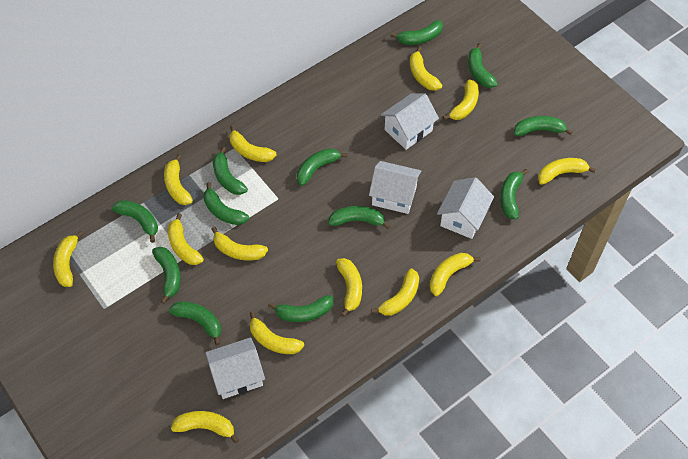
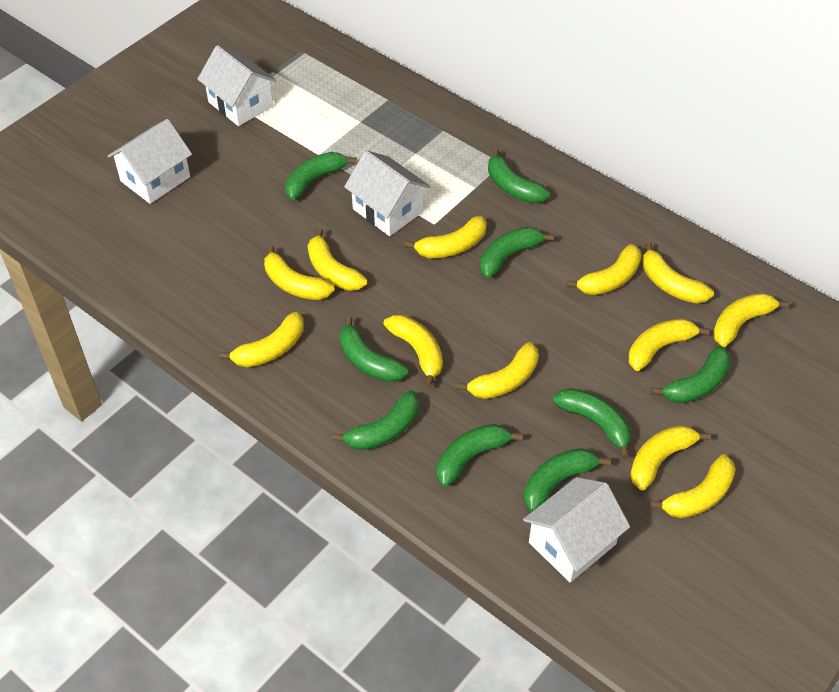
green banana: 12 -> 9
yellow banana: 13 -> 12

